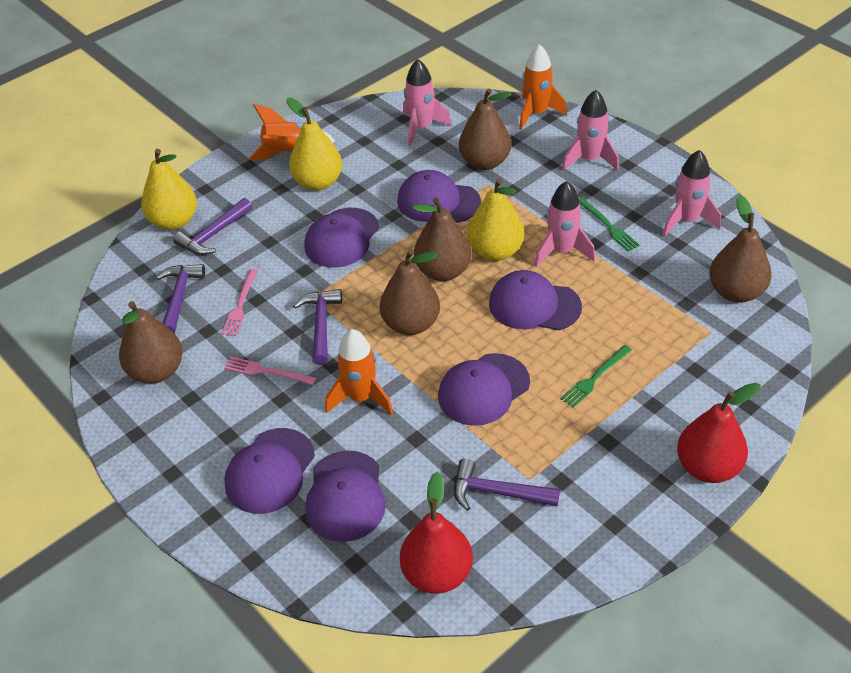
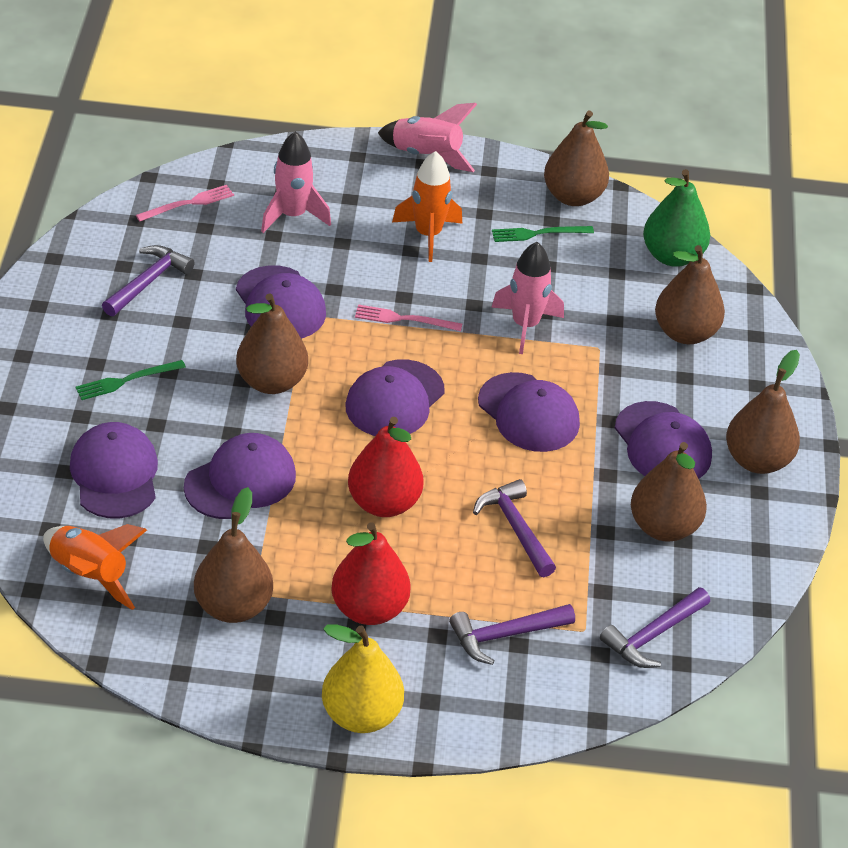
brown pear: 5 -> 6
green pear: 0 -> 1
orange rocket: 3 -> 2
pink rocket: 4 -> 3
yellow pear: 3 -> 1

